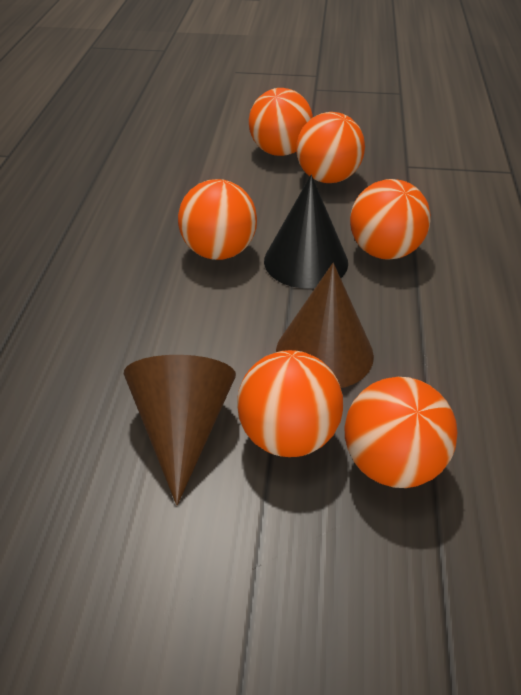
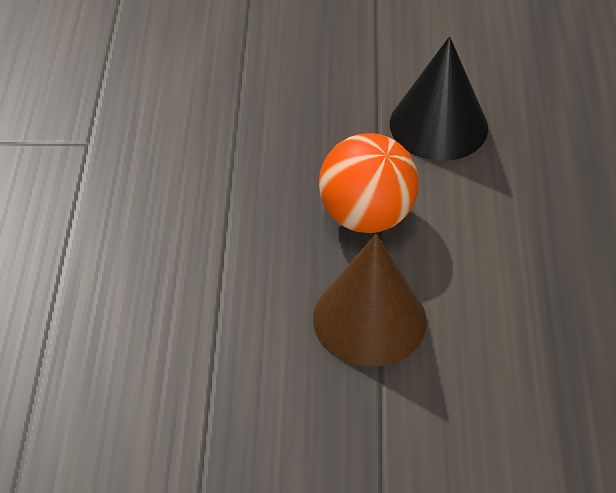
brown cone: 2 -> 1
orange ball: 6 -> 1

